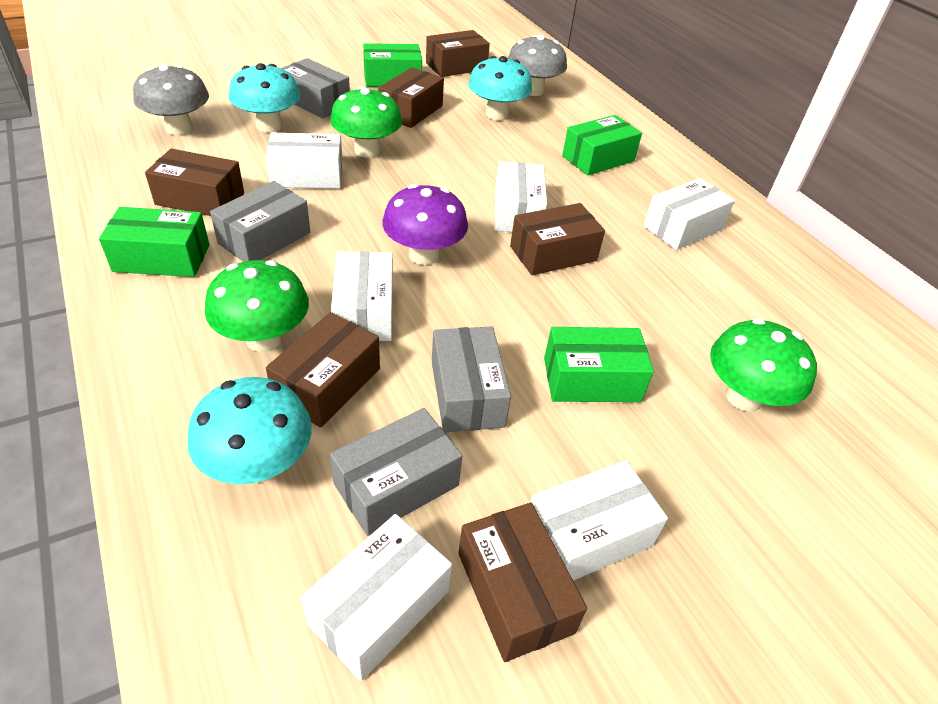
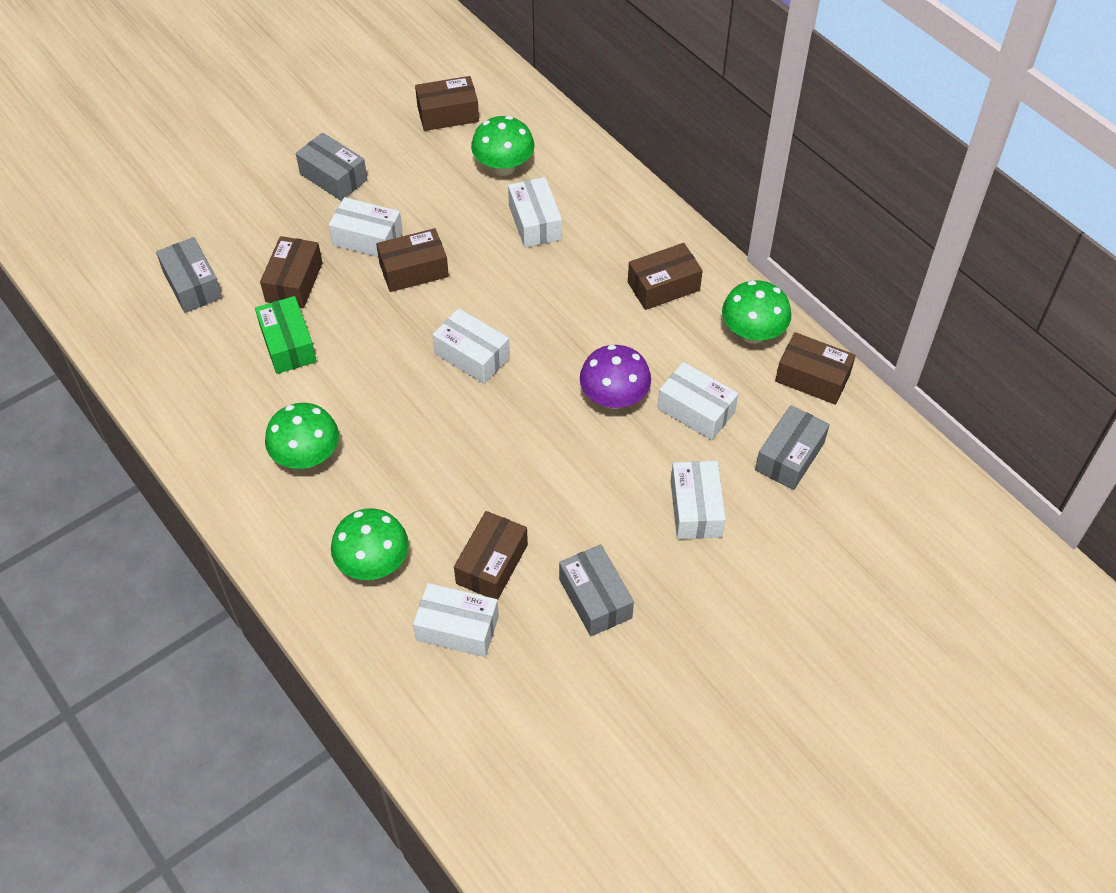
green box: 4 -> 1
green mushroom: 3 -> 4
grey mushroom: 2 -> 0
turquoise mushroom: 3 -> 0

